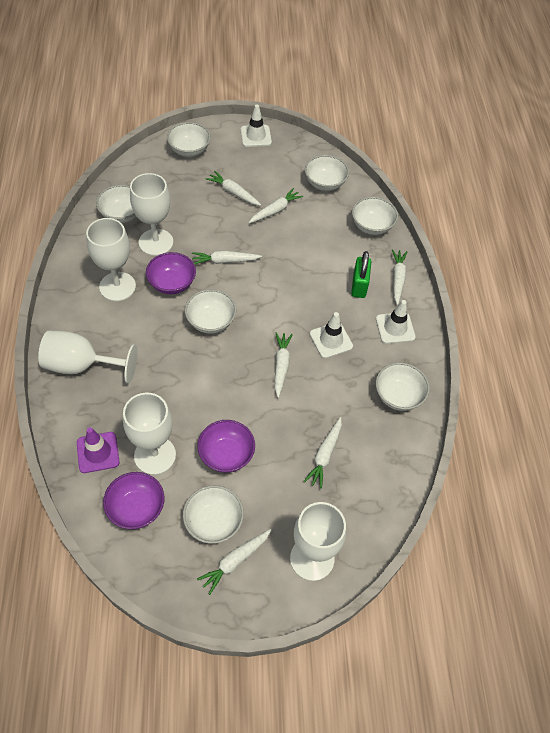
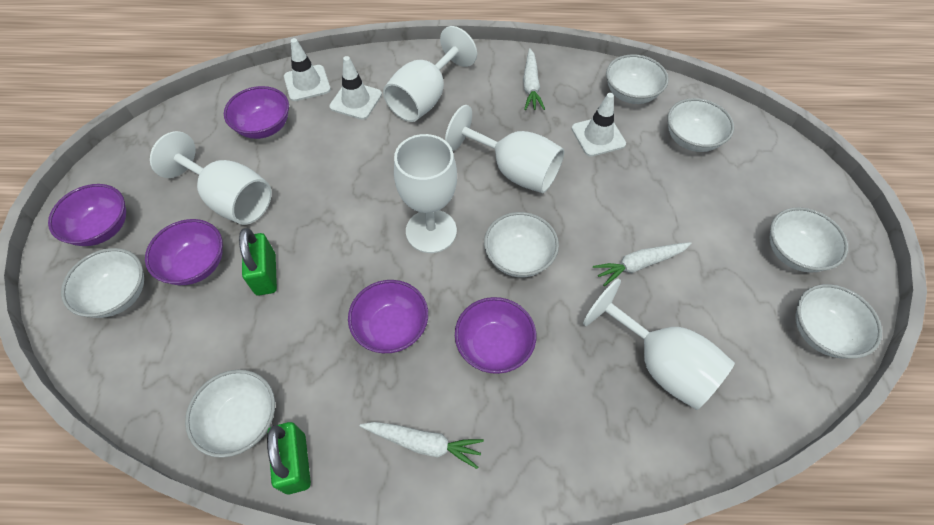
green padlock: 1 -> 2
purple bowl: 3 -> 5
purple traffic cone: 1 -> 0
white carrot: 7 -> 3

